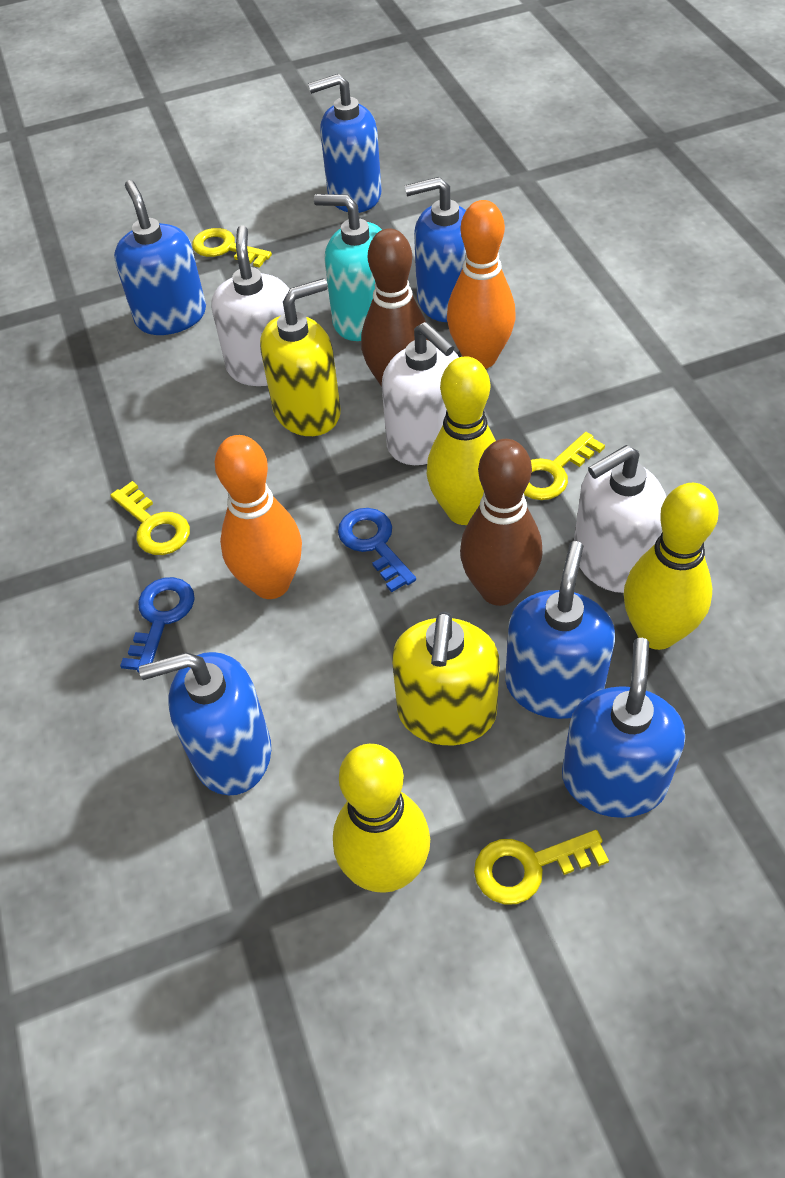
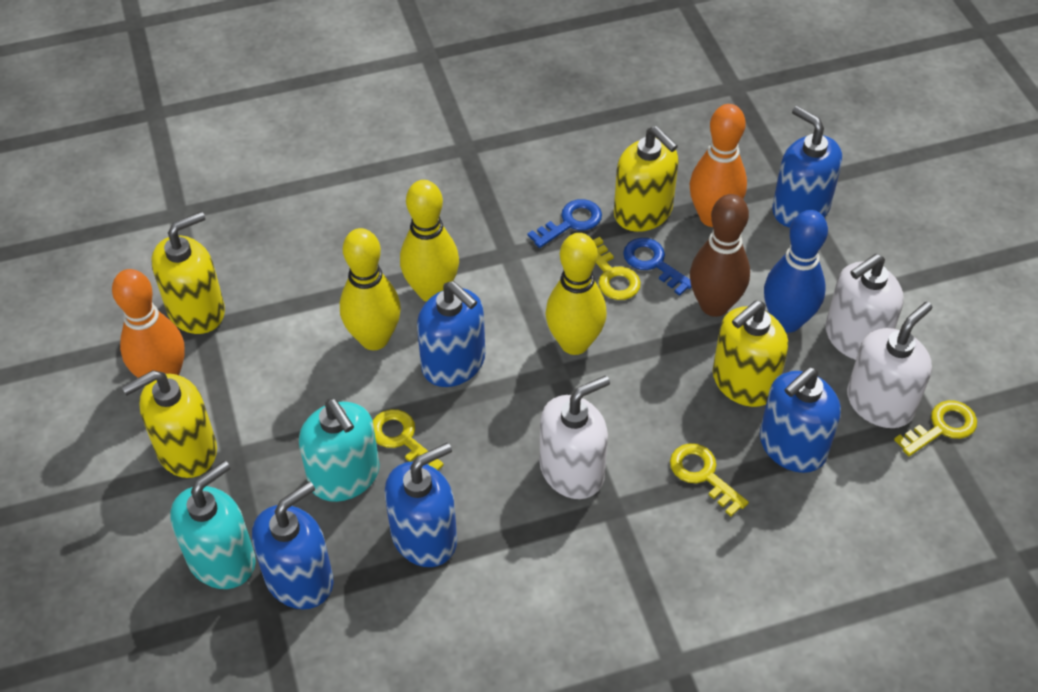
blue bowling pin: 0 -> 1
blue soap dispenser: 6 -> 5
brown bowling pin: 2 -> 1
turquoise soap dispenser: 1 -> 2
yellow soap dispenser: 2 -> 4

